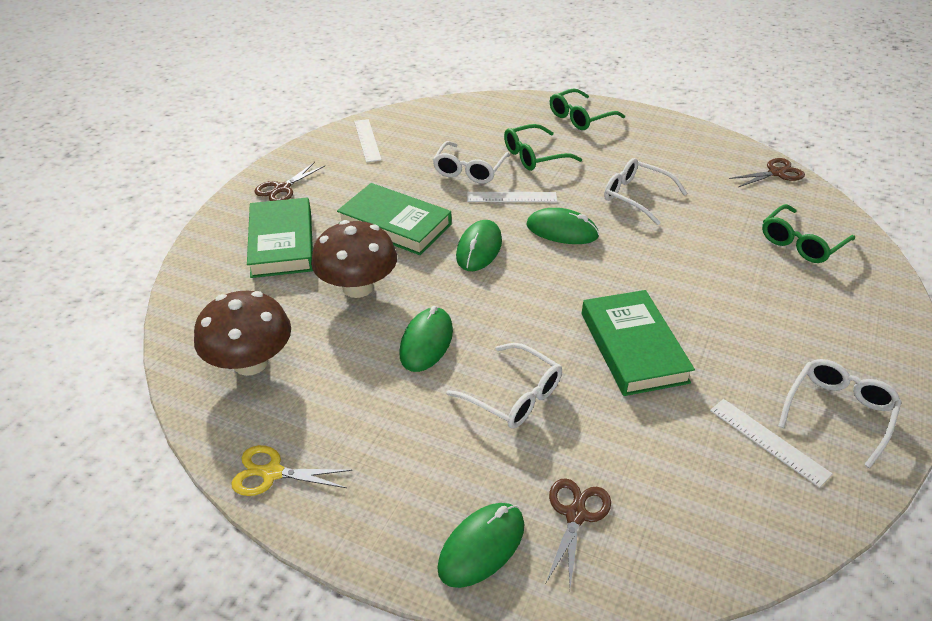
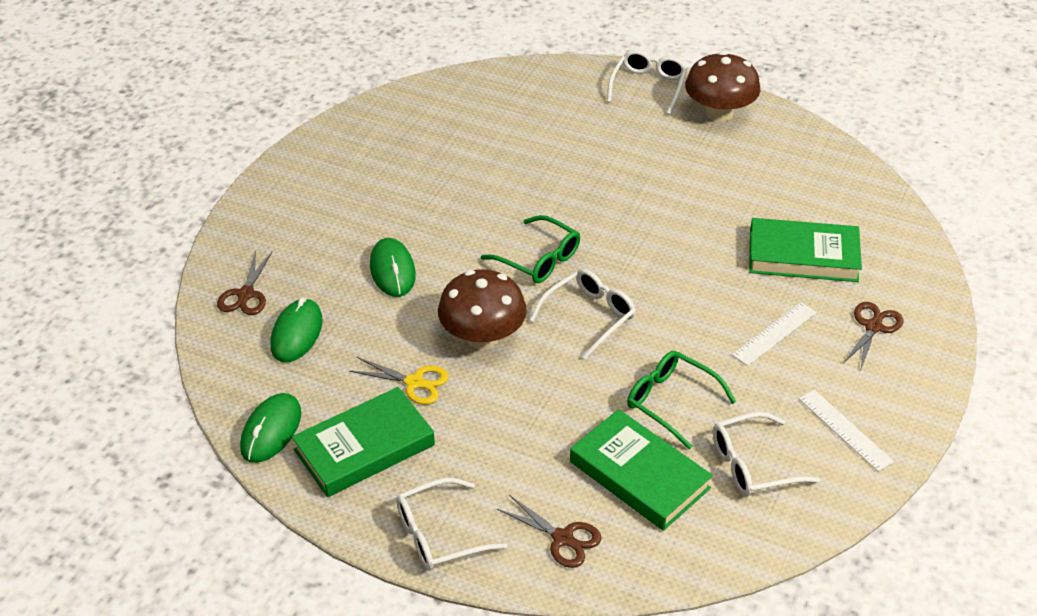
green glasses: 3 -> 2
green mouse: 4 -> 3
white ruler: 3 -> 2

